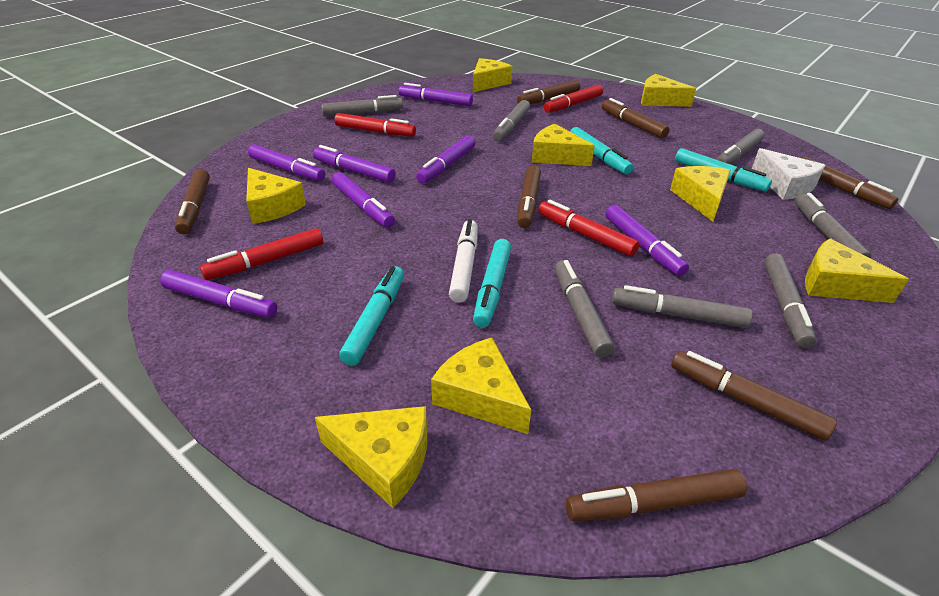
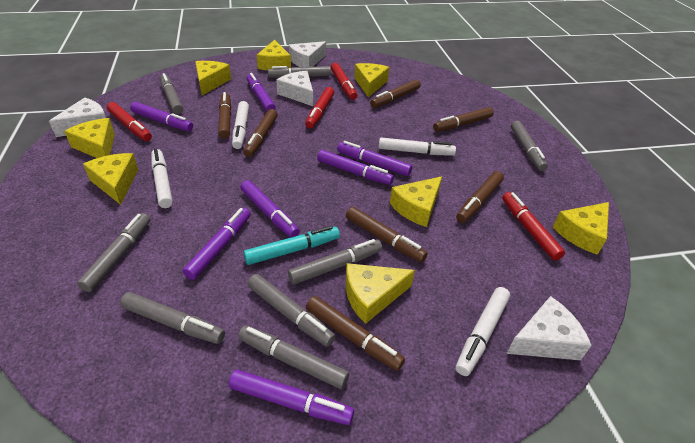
grey marker: 7 -> 8
turquoise marker: 4 -> 1
white cheese: 1 -> 4
white marker: 1 -> 4

